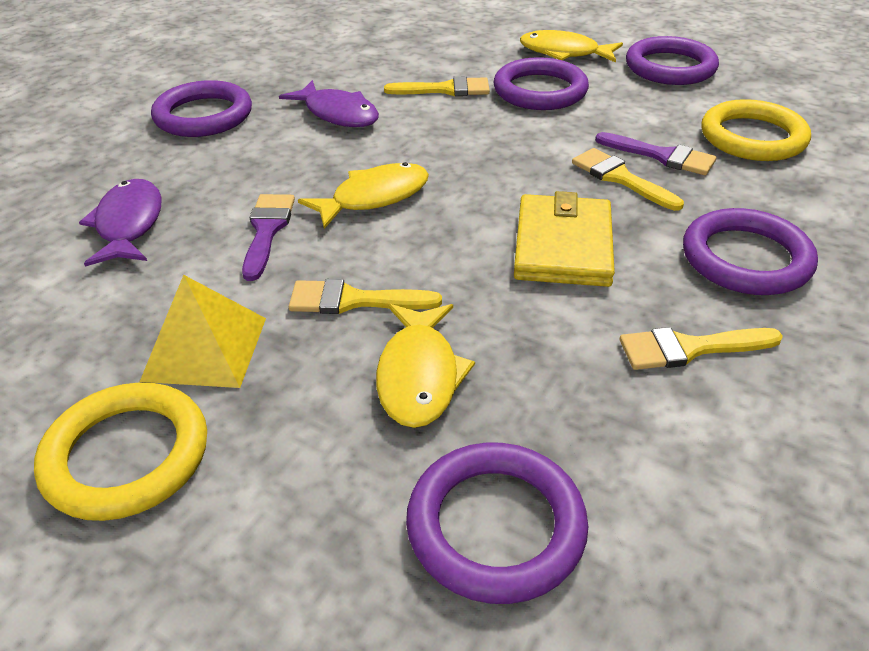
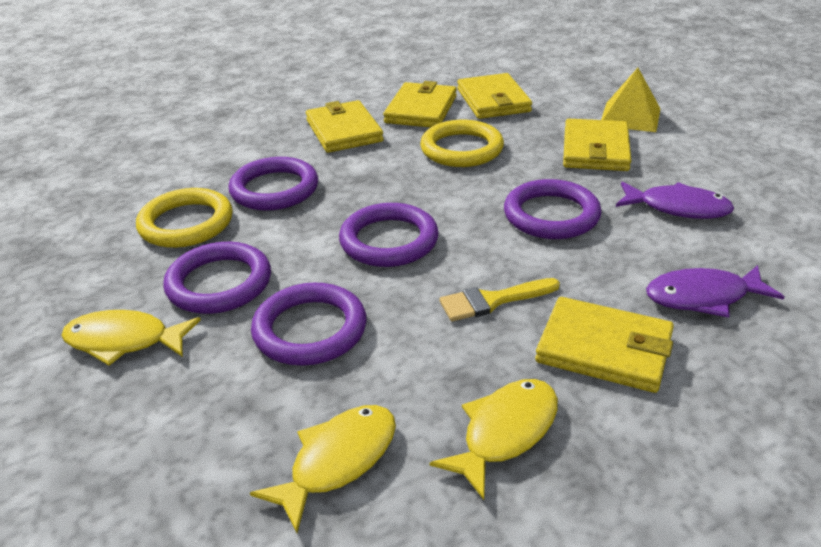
purple brush: 2 -> 0
yellow brush: 4 -> 1
yellow wallet: 1 -> 5

